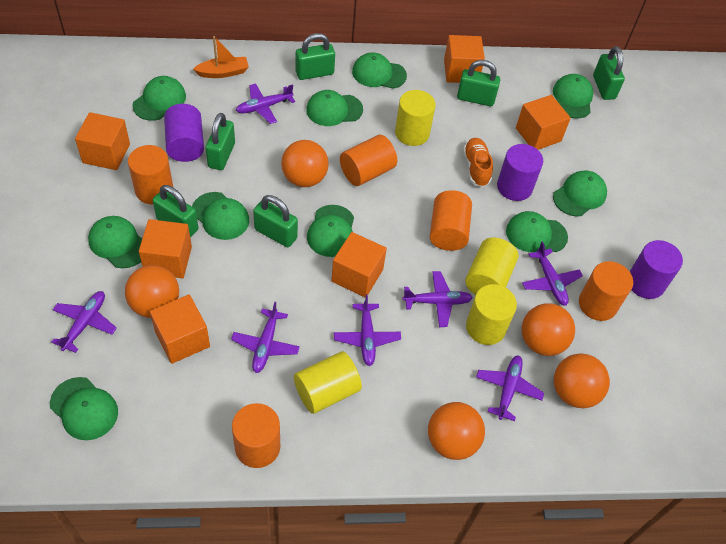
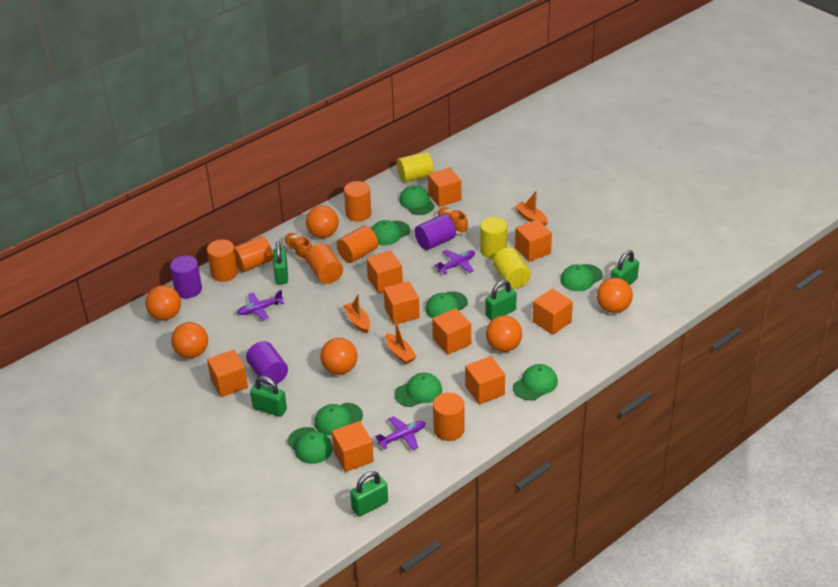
green cap: 10 -> 8
green padlock: 6 -> 5
orange ball: 5 -> 6
orange boat: 1 -> 3
orange cube: 6 -> 9
orange cylinder: 5 -> 6
orange shoe: 1 -> 2
purple plane: 7 -> 3
yellow cylinder: 4 -> 3

